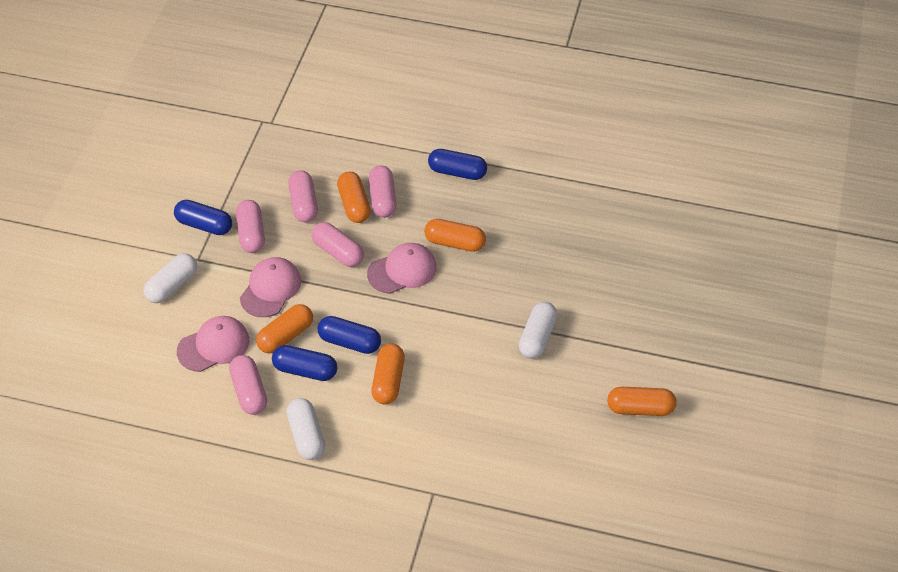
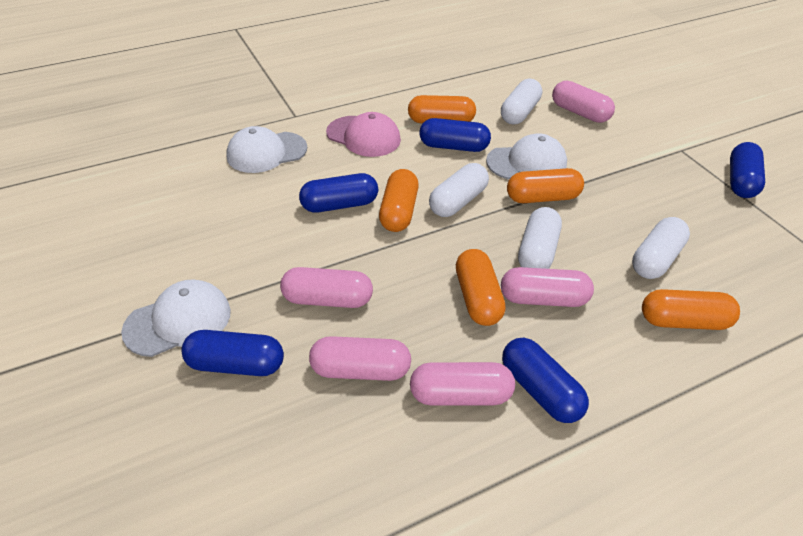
blue capsule: 4 -> 5
pink cap: 3 -> 1
white cap: 0 -> 3
white capsule: 3 -> 4

